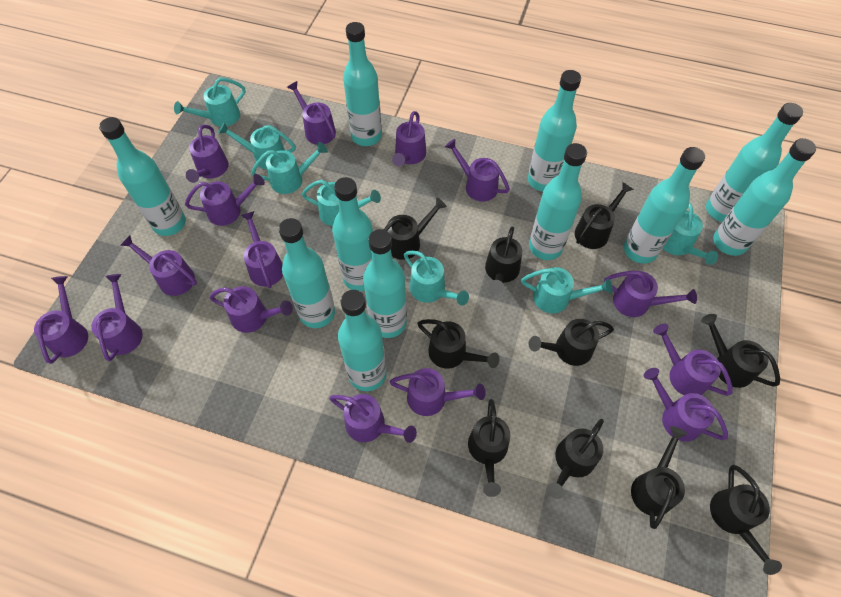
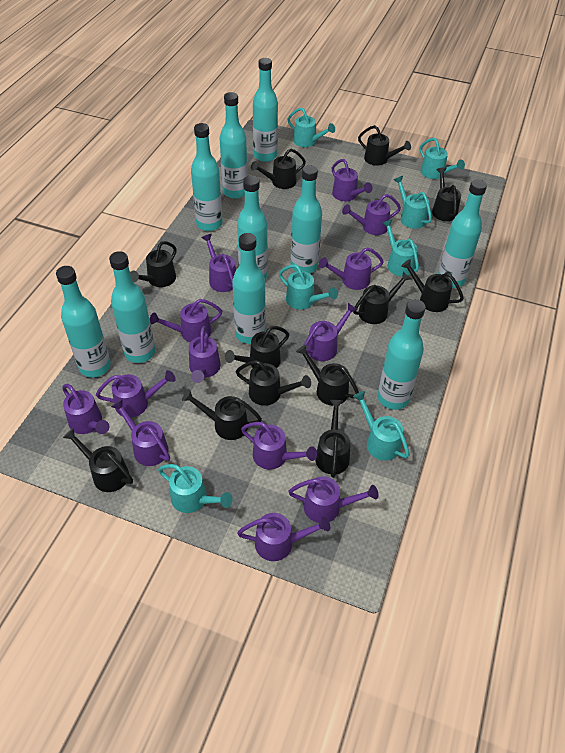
black watering can: 10 -> 12
purple watering can: 15 -> 13
turquoise bottle: 11 -> 10

